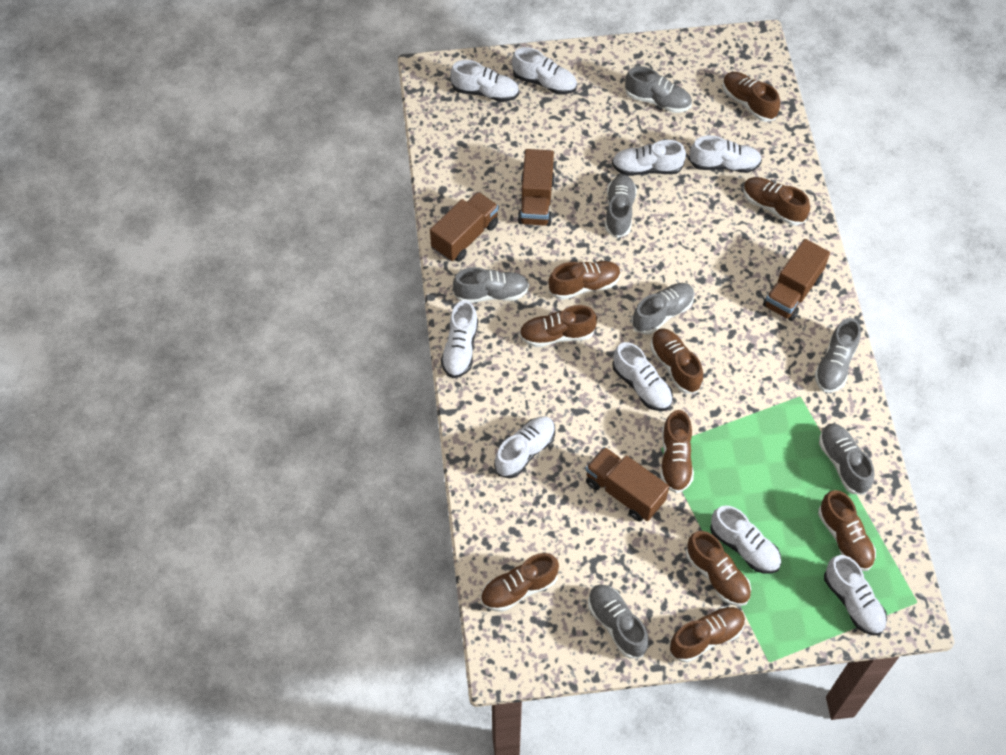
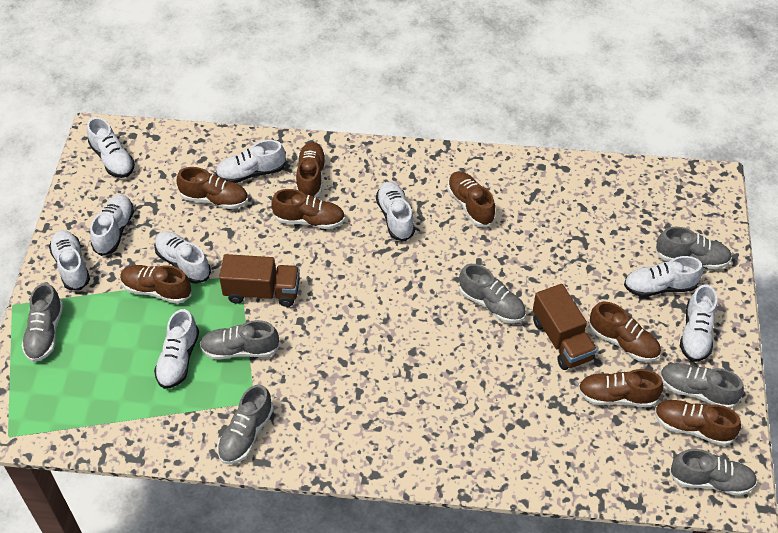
brown shoe: 10 -> 8
brown truck: 4 -> 2

